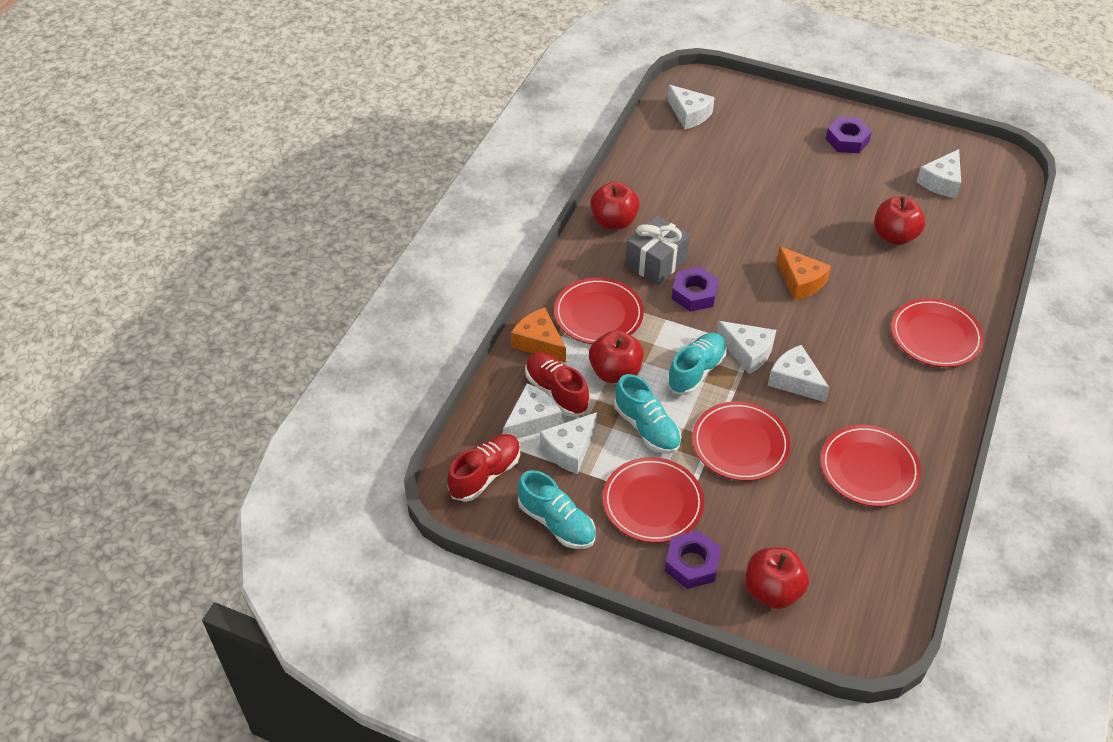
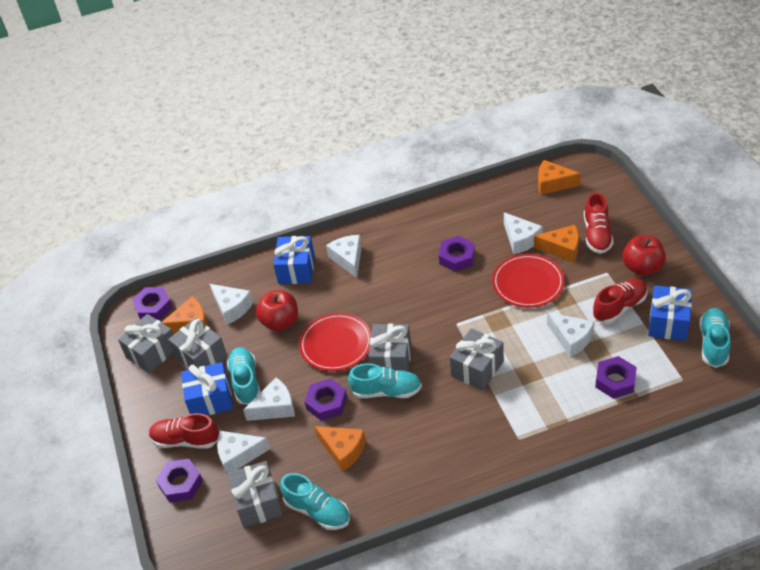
blue gift: 0 -> 3
grey gift: 1 -> 5
orange cheese: 2 -> 4
purple nut: 3 -> 5
red apple: 4 -> 2
red plate: 5 -> 2
red shoe: 2 -> 3
turquoise shoe: 3 -> 4

